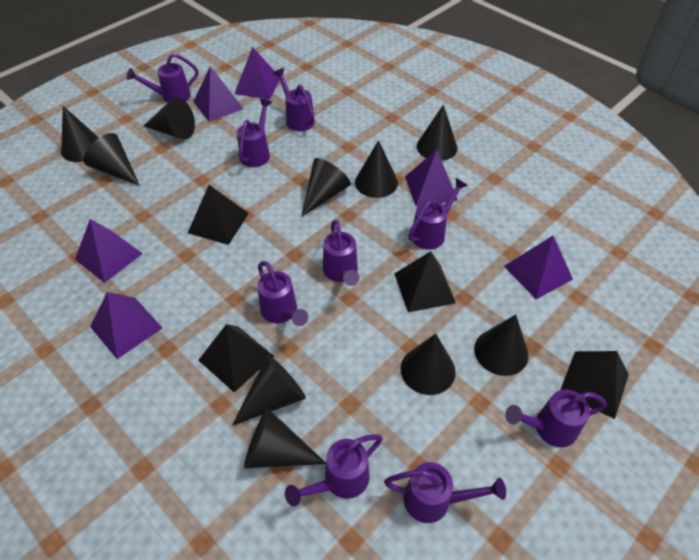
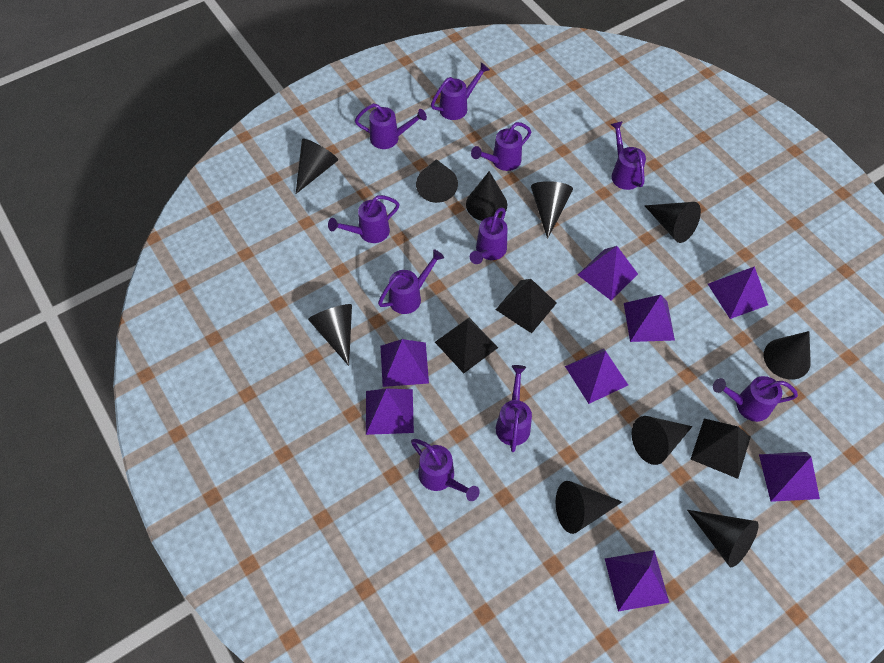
black pyramid: 4 -> 3
purple pyramid: 6 -> 8
purple watering can: 9 -> 10

